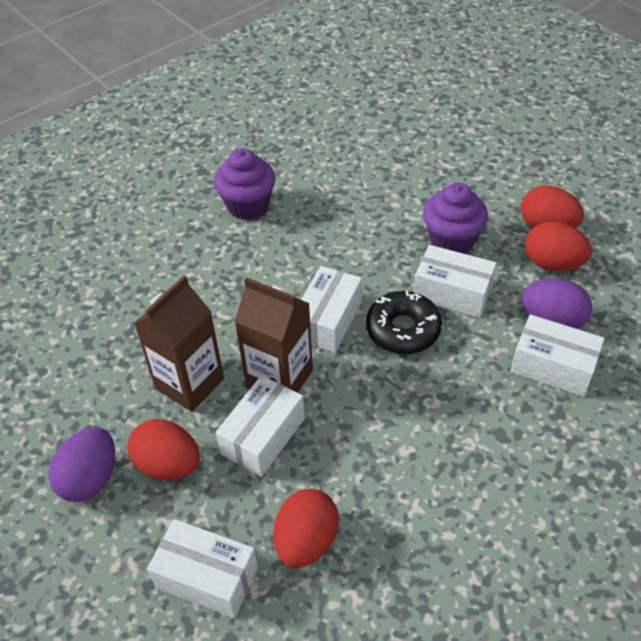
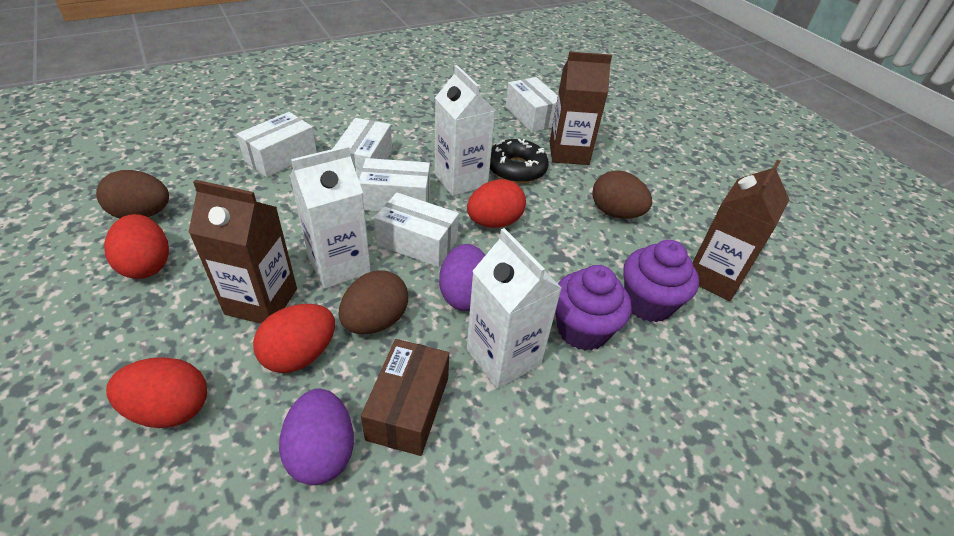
brown box: 0 -> 1
brown carton: 2 -> 3
brown egg: 0 -> 3
white carton: 0 -> 3

